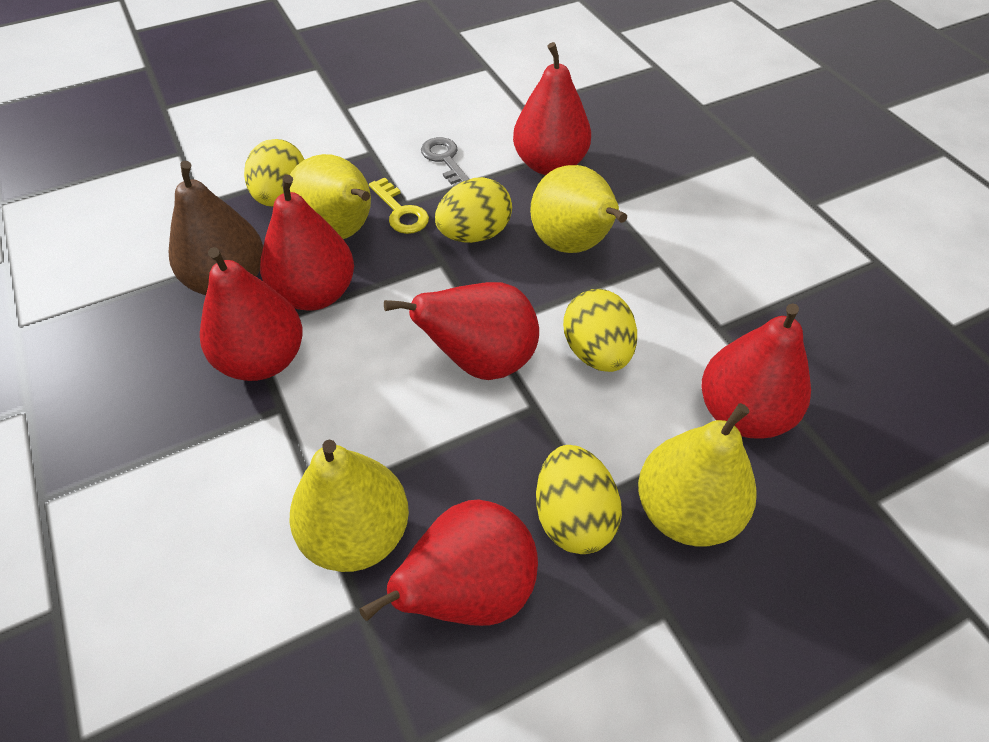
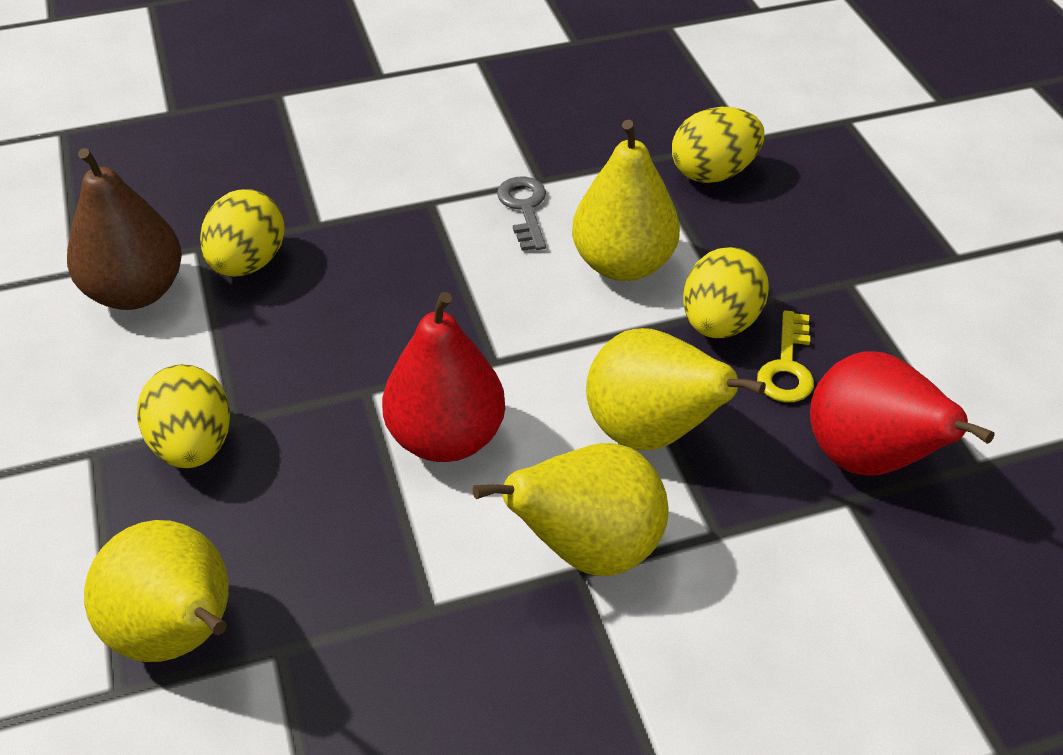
red pear: 6 -> 2

